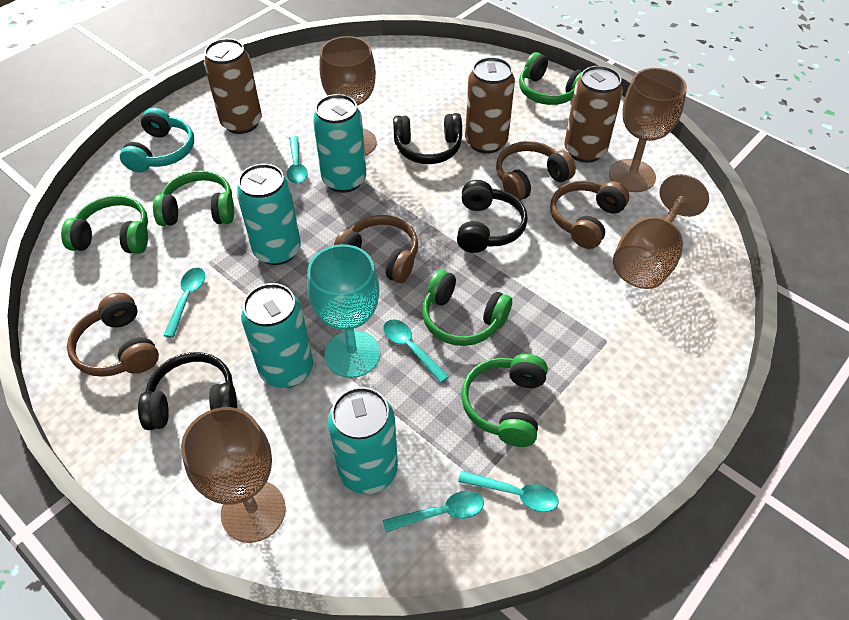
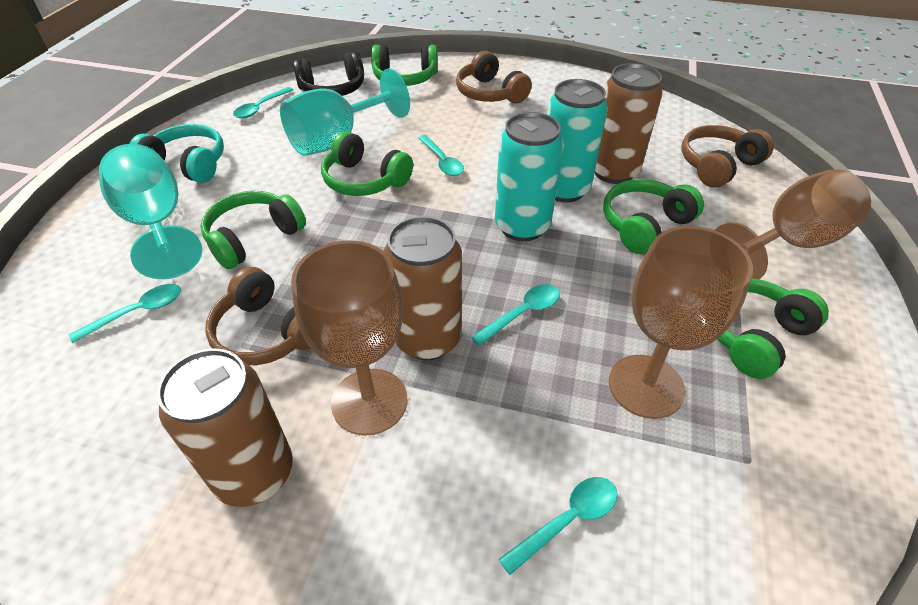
black headphones: 3 -> 1
brown goblet: 4 -> 3
brown headphones: 4 -> 3
turquoise can: 4 -> 2
turquoise goblet: 1 -> 2

